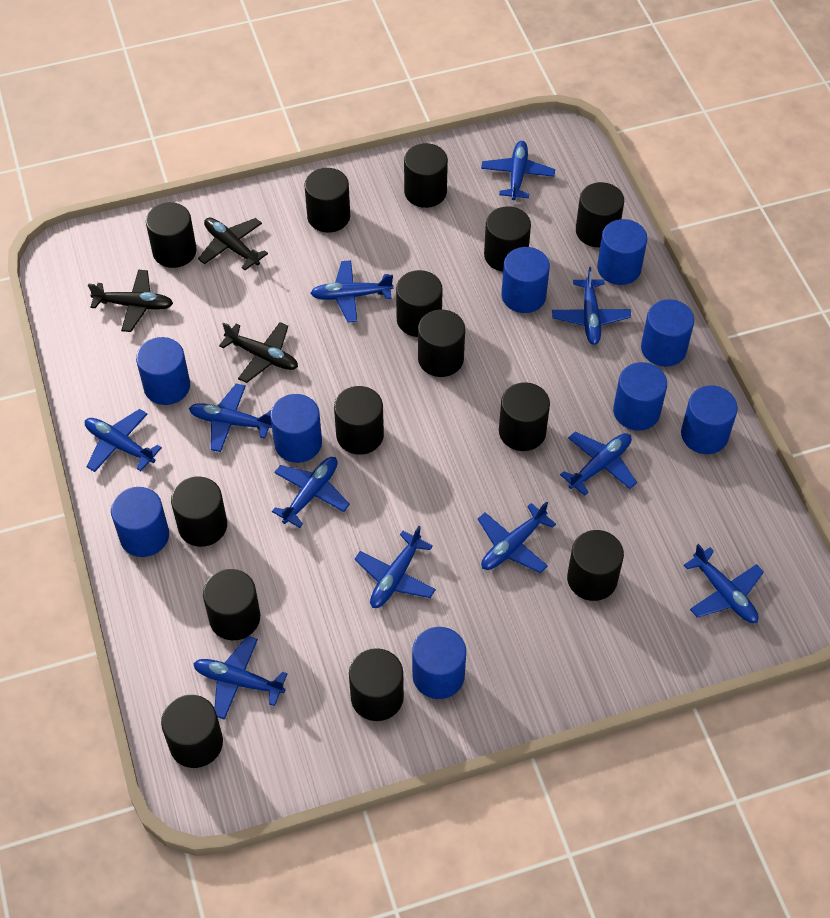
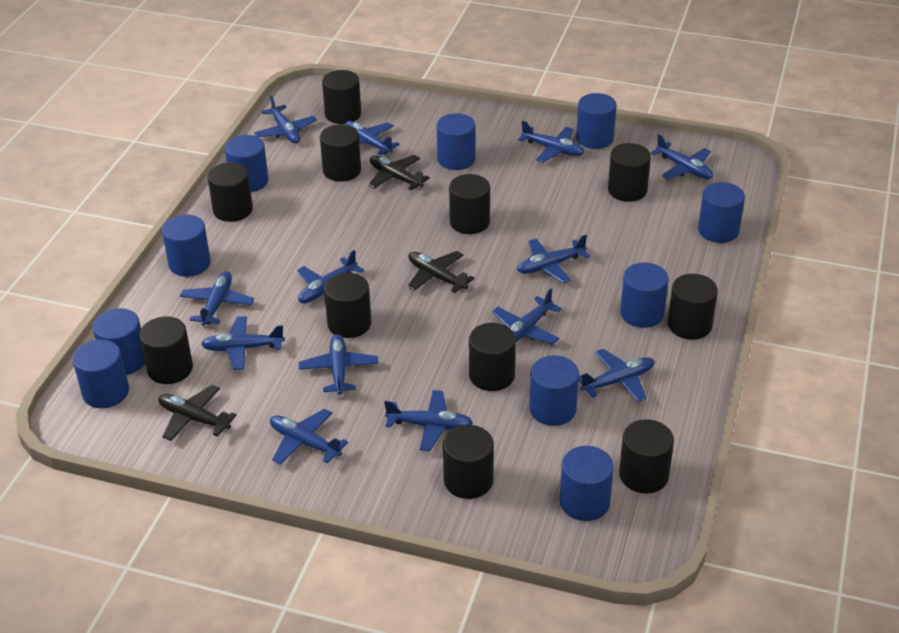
black cylinder: 14 -> 11
blue cylinder: 9 -> 10
blue plane: 11 -> 13

